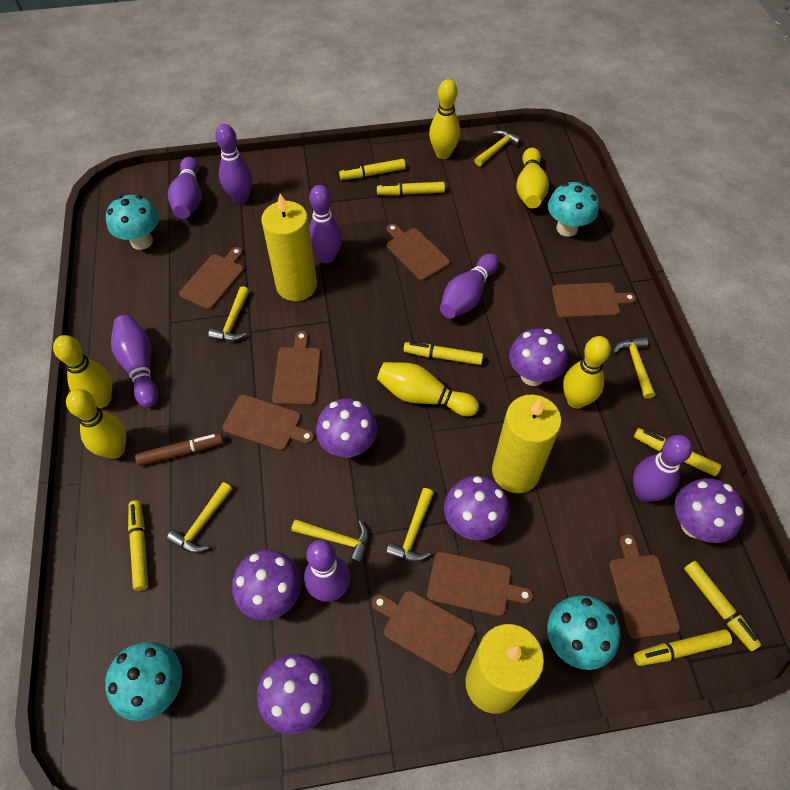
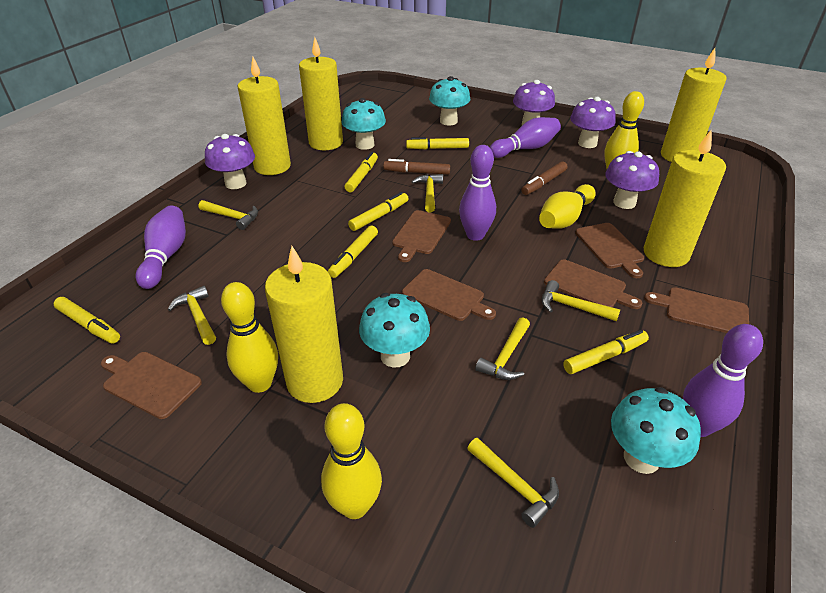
brown cutting board: 8 -> 6
brown marker: 1 -> 2
purple bowling pin: 7 -> 4
purple mushroom: 6 -> 4
yellow bowling pin: 6 -> 4
yellow candle: 3 -> 5
yellow marker: 7 -> 6

